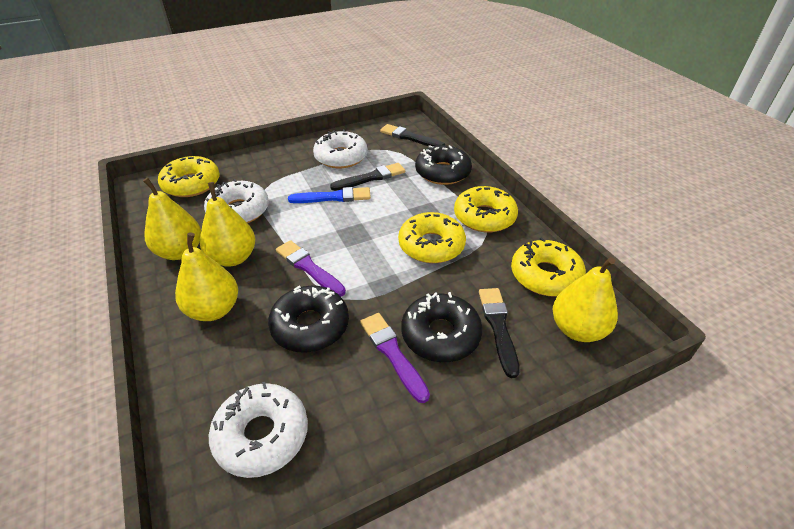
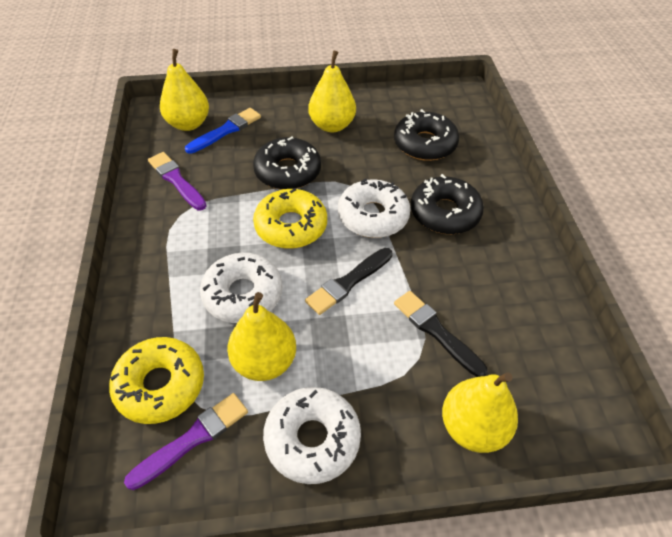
black brush: 3 -> 2
yellow donut: 4 -> 2

